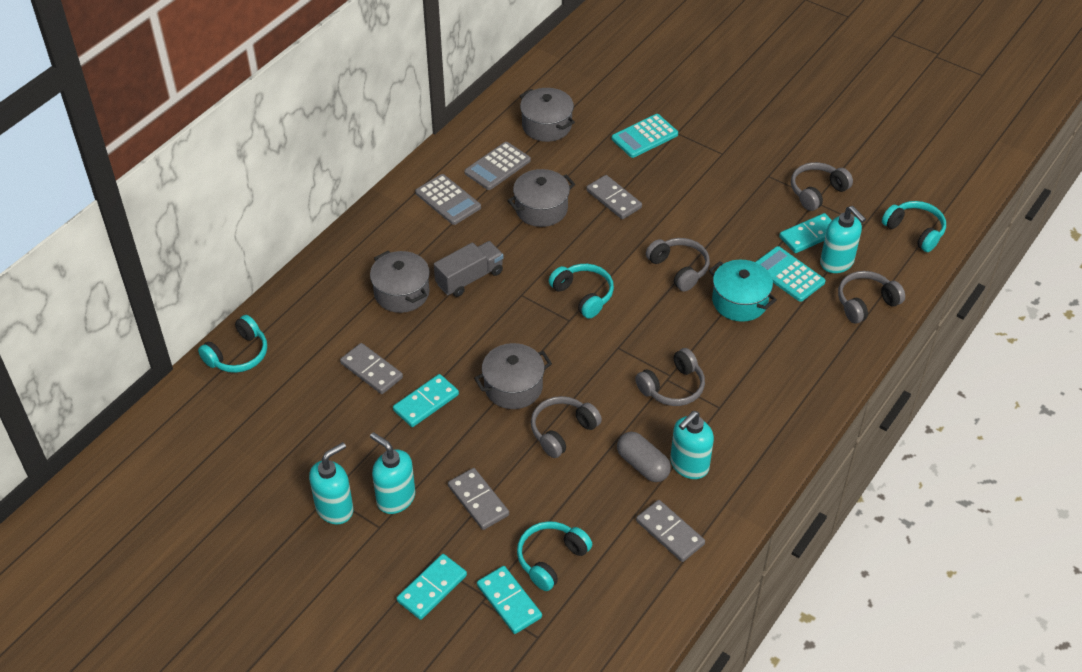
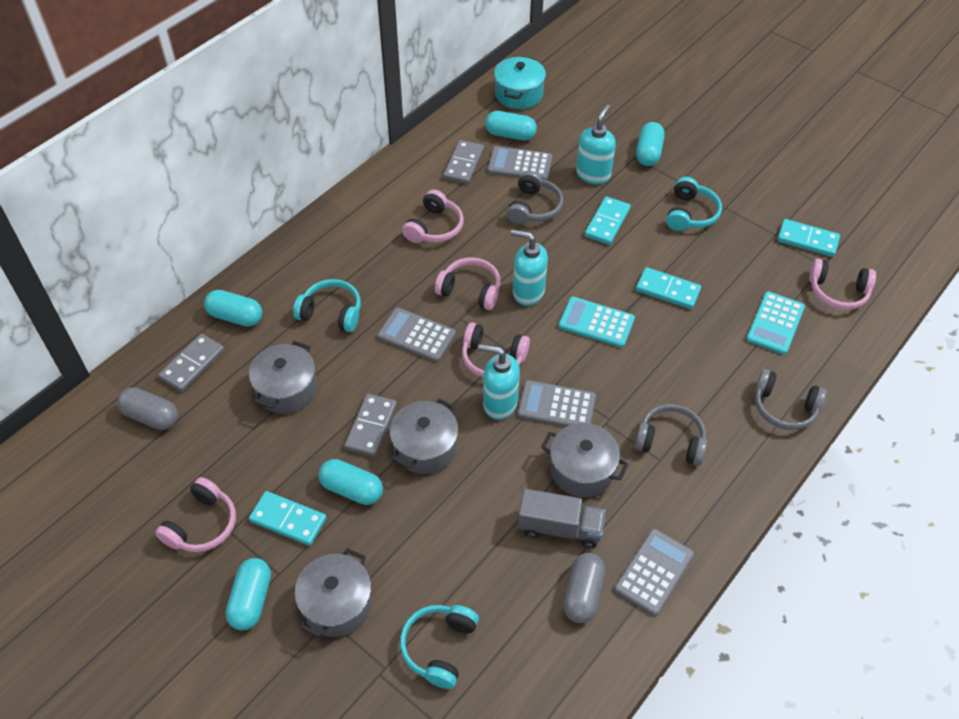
grey calculator: 2 -> 4
grey capsule: 1 -> 2
grey domino: 4 -> 3
grey headphones: 5 -> 3
pink headphones: 0 -> 5
turquoise capsule: 0 -> 5
turquoise headphones: 4 -> 3
turquoise soap dispenser: 4 -> 3

